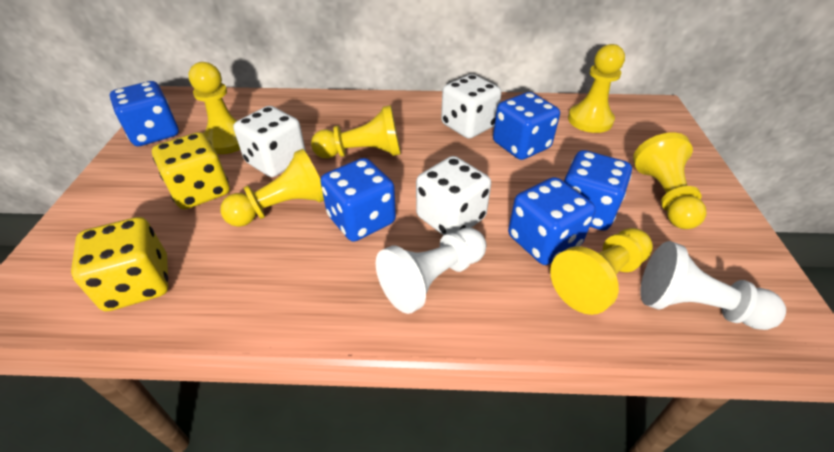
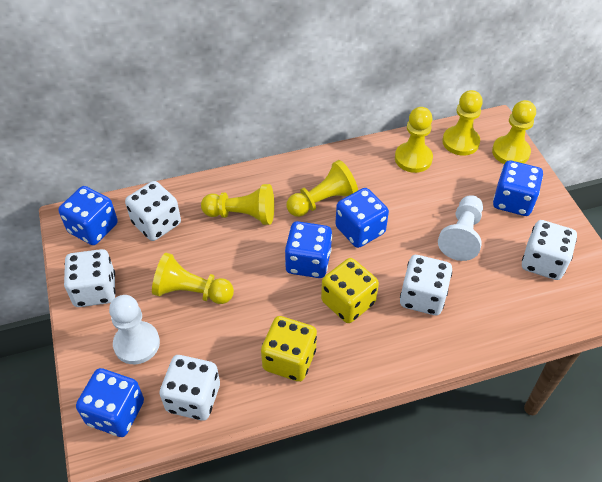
white dice: 3 -> 5

